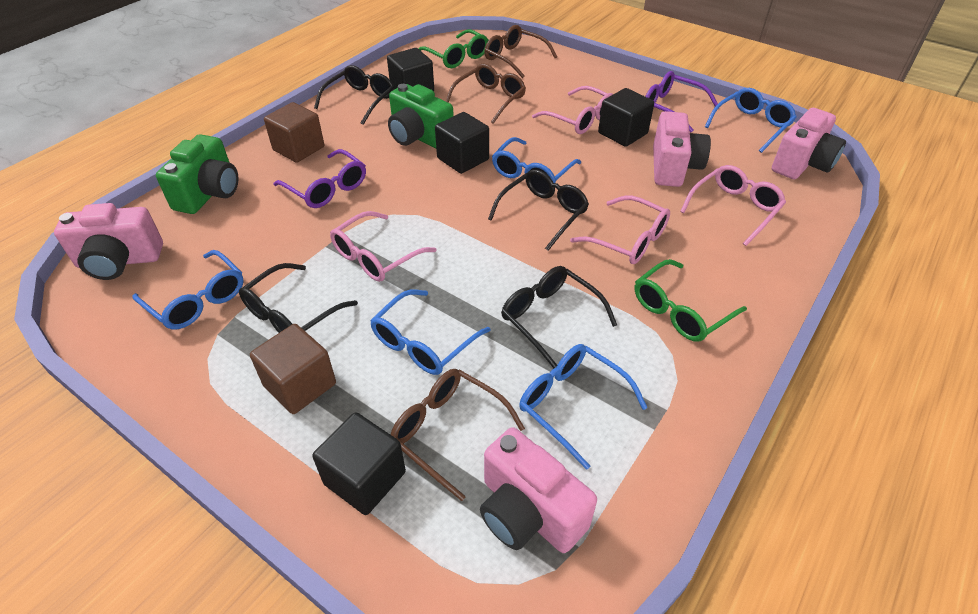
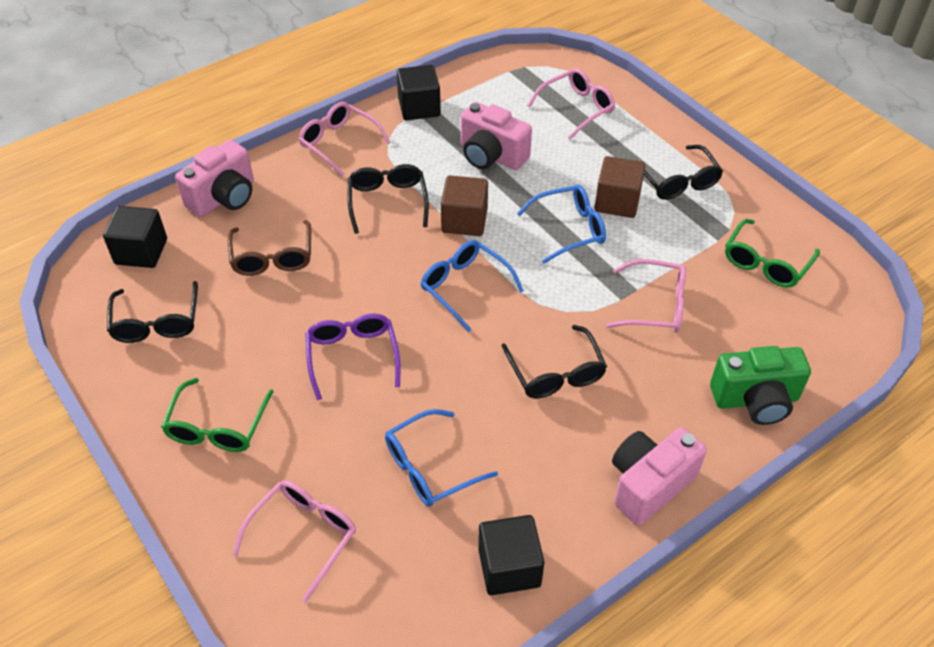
black cube: 4 -> 3
blue glasses: 5 -> 3
brown glasses: 3 -> 1
green camera: 2 -> 1
pink camera: 4 -> 3
purple glasses: 2 -> 1

